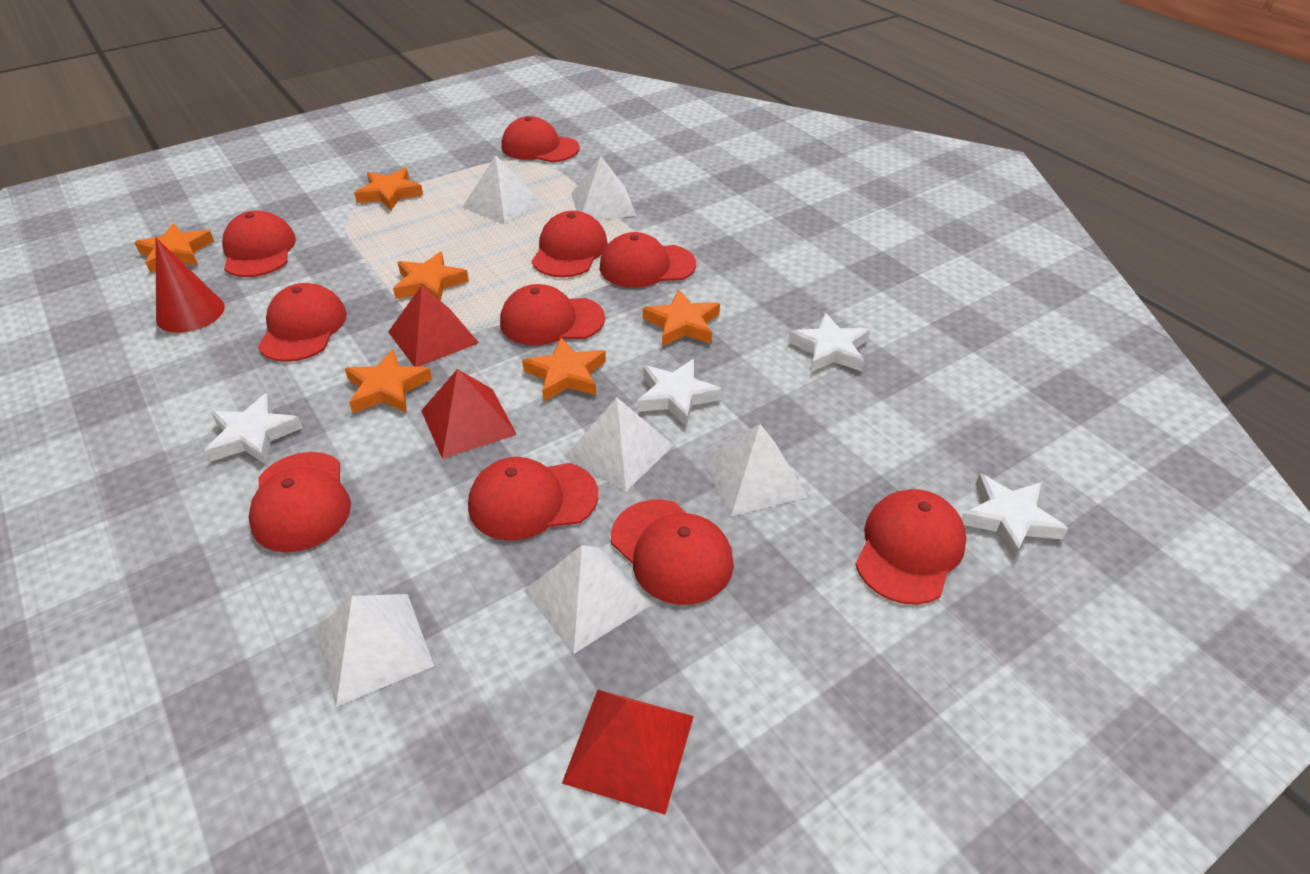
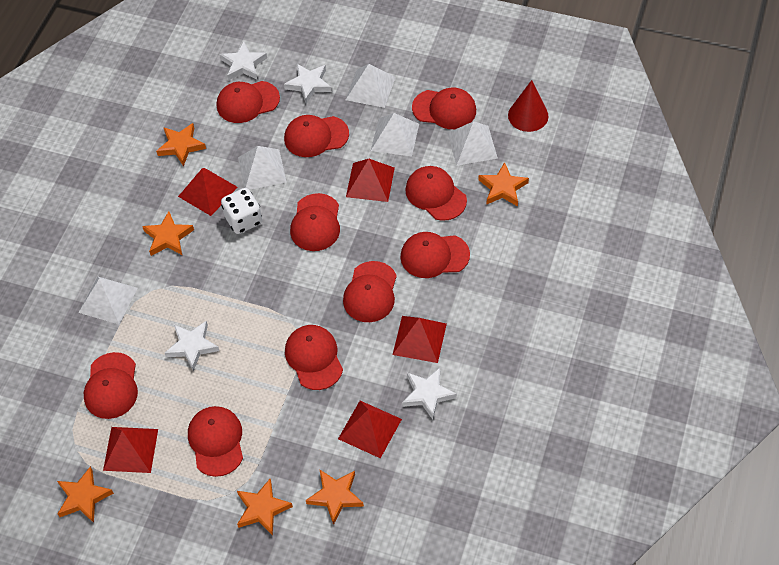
red pyramid: 3 -> 5
white dice: 0 -> 1
white pyramid: 6 -> 5

